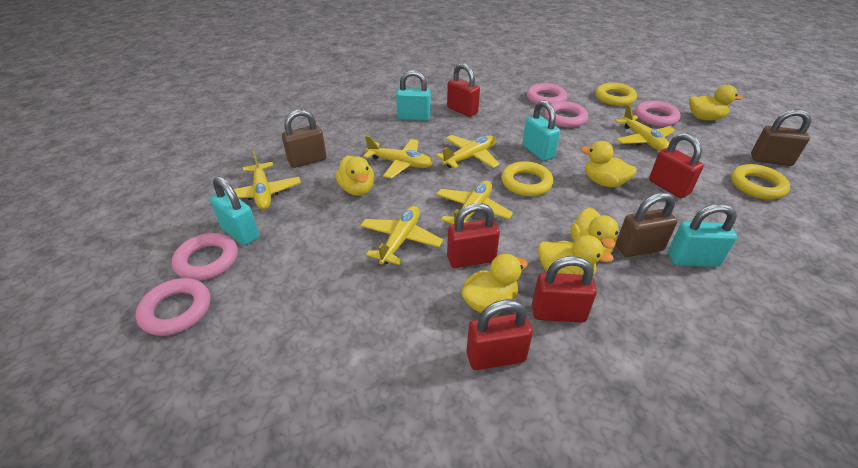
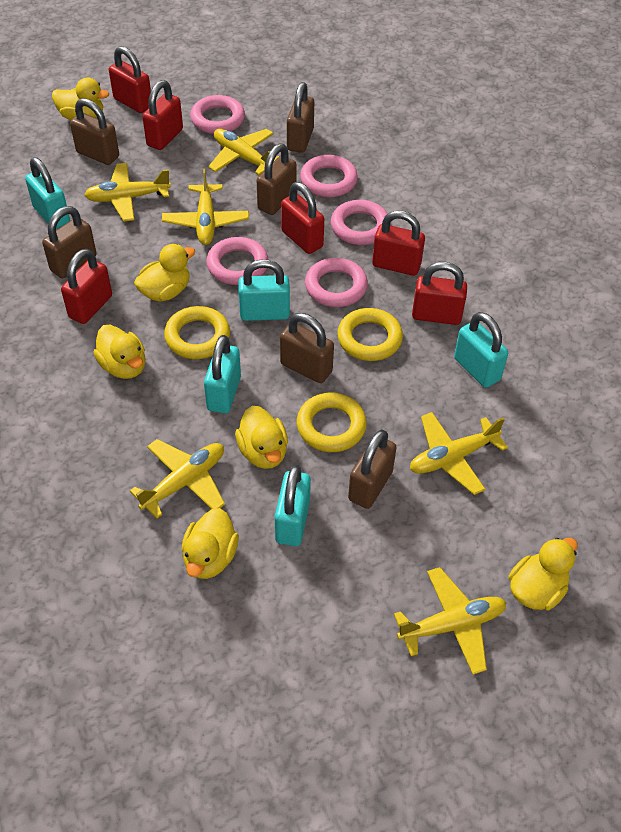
brown padlock: 3 -> 6
red padlock: 5 -> 6
turquoise padlock: 4 -> 5

